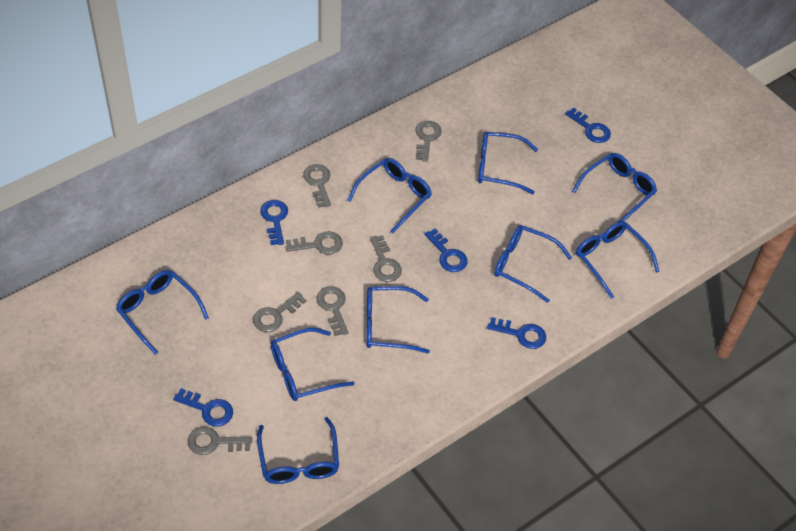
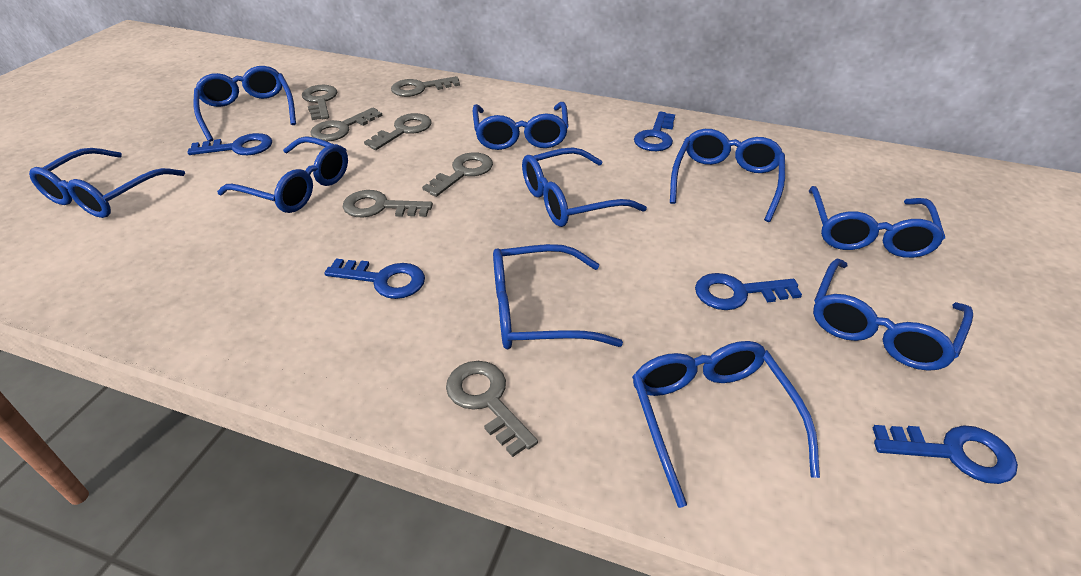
blue glasses: 9 -> 10

